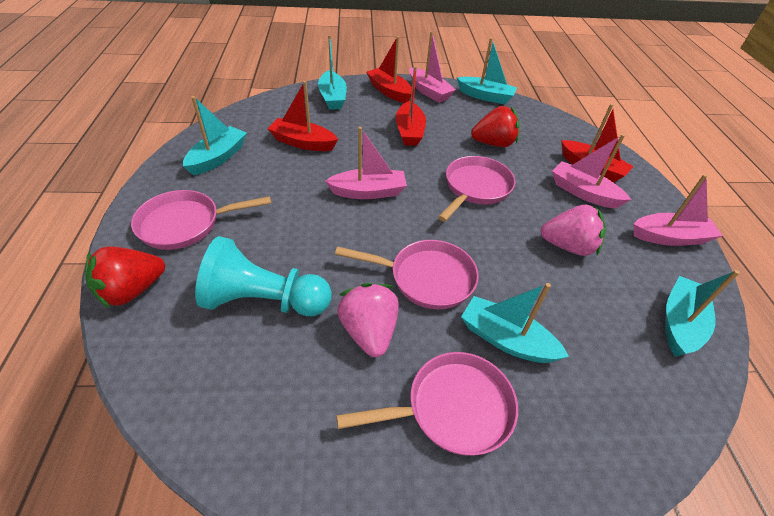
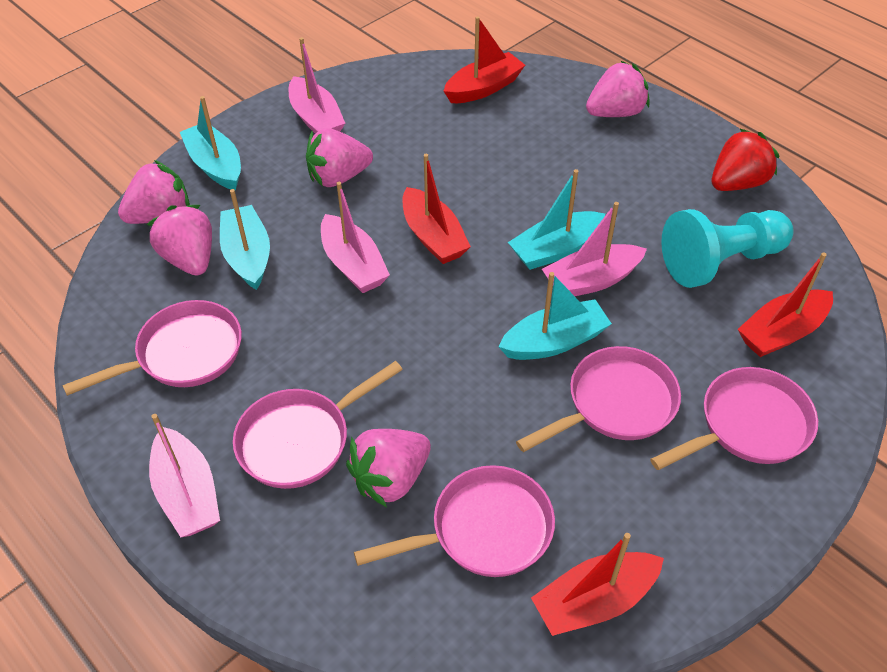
pink pan: 4 -> 5
pink strawberry: 2 -> 5
red strawberry: 2 -> 1
turquoise boat: 5 -> 4

